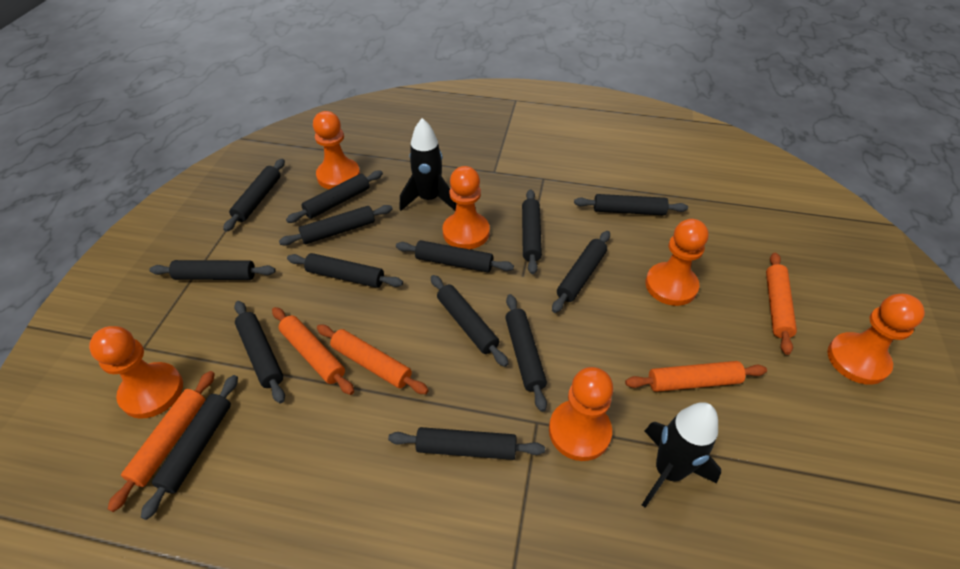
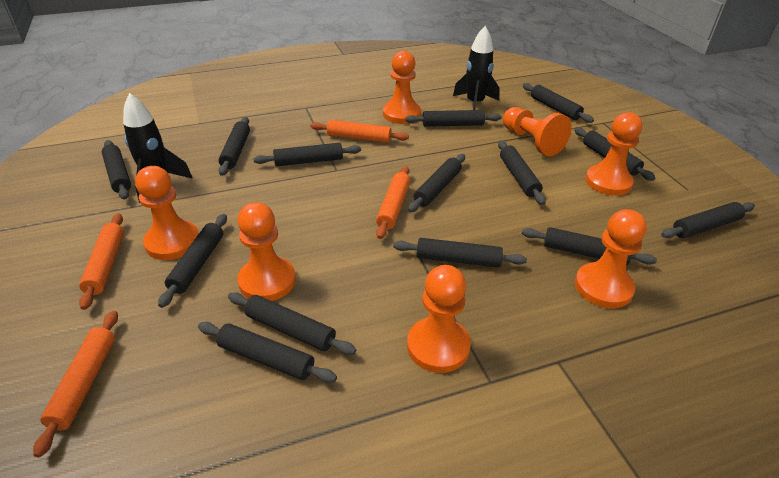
orange pawn: 6 -> 7
orange rolling pin: 5 -> 4

